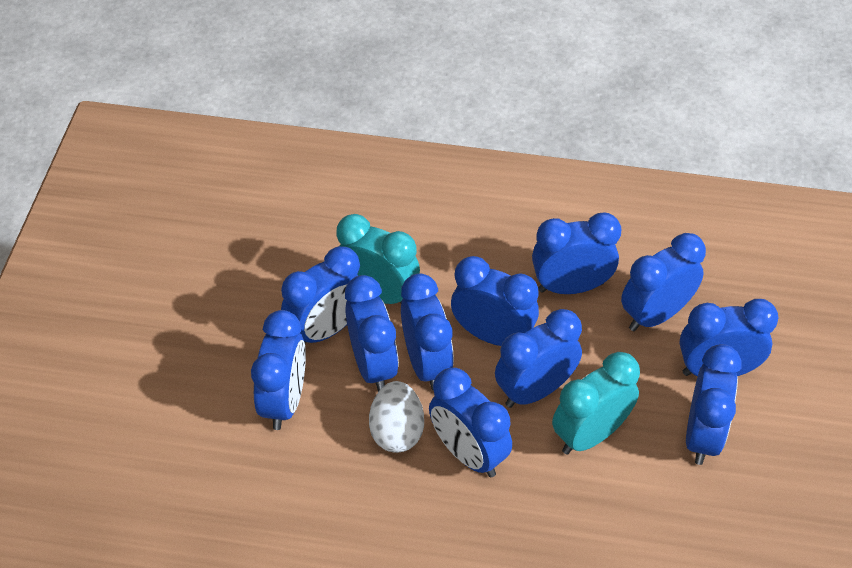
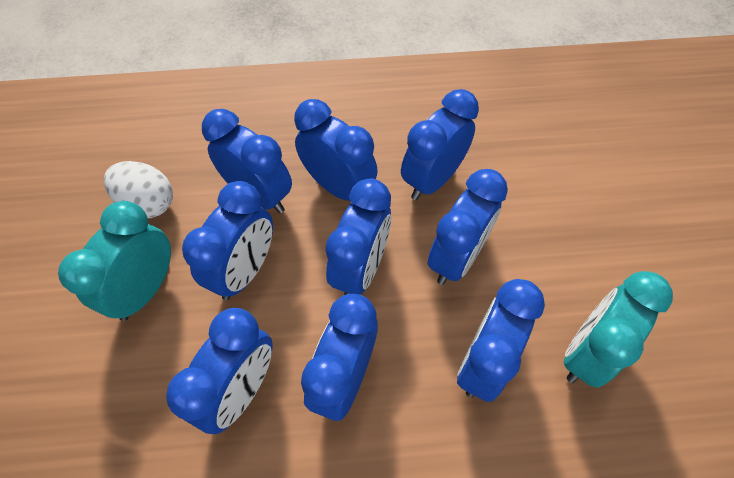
blue clock: 11 -> 9

